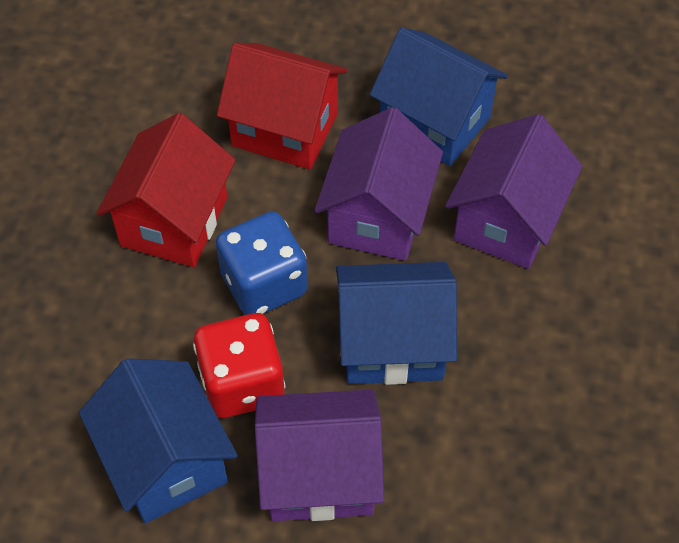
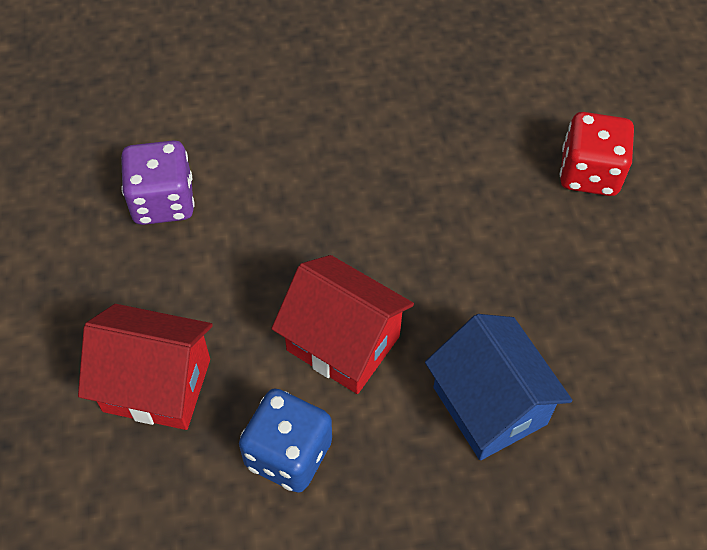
blue house: 3 -> 1
purple dice: 0 -> 1
purple house: 3 -> 0

